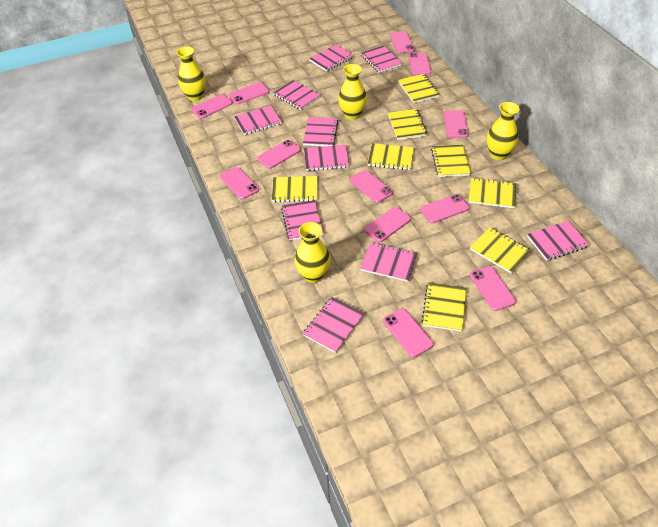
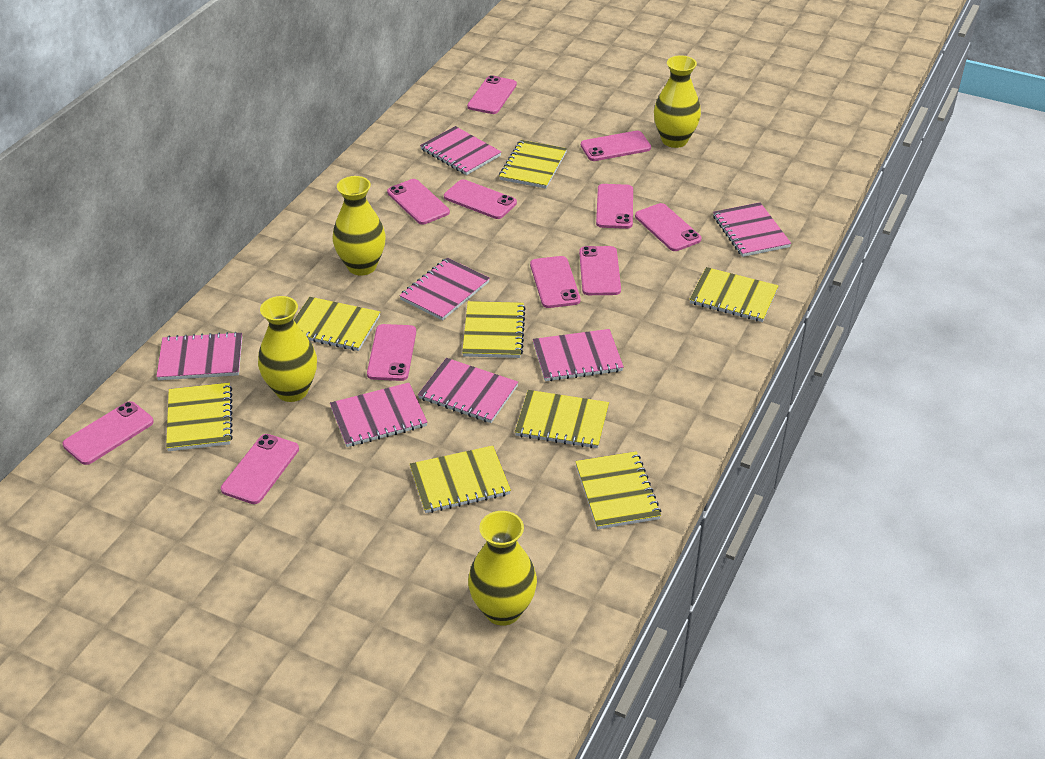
pink notebook: 10 -> 7
pink phone: 12 -> 11

